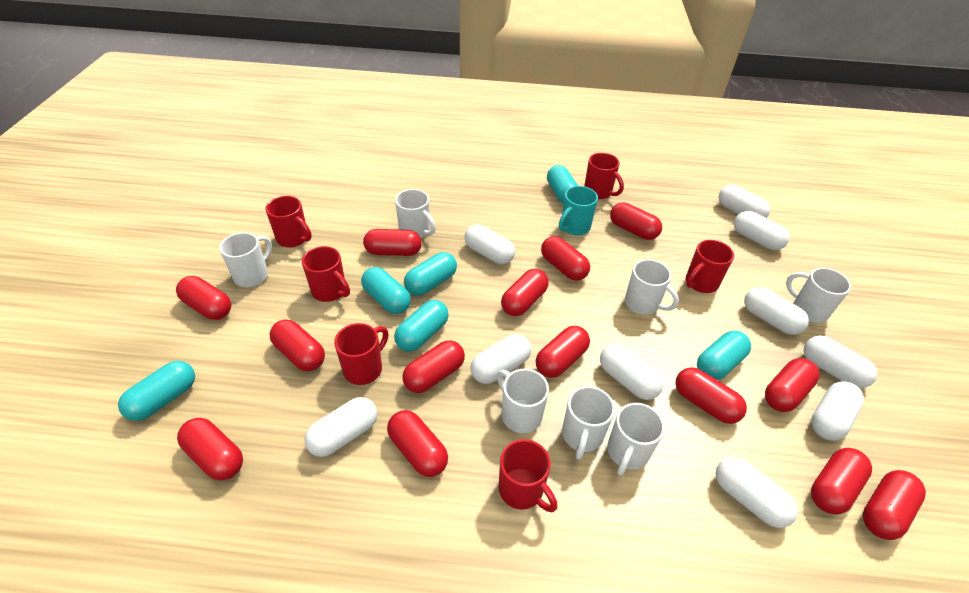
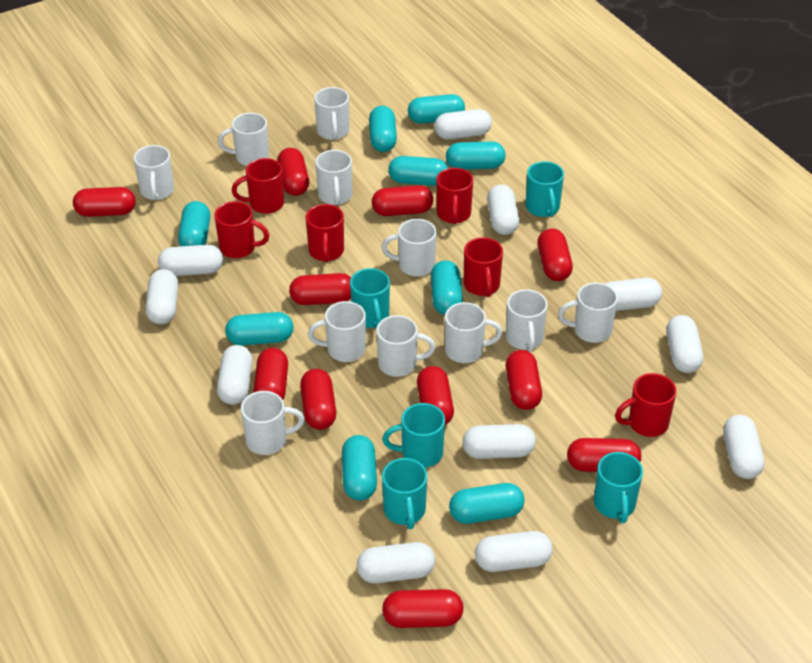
red capsule: 14 -> 11
turquoise capsule: 6 -> 9
turquoise mug: 1 -> 5
white capsule: 10 -> 11
white mug: 7 -> 11

